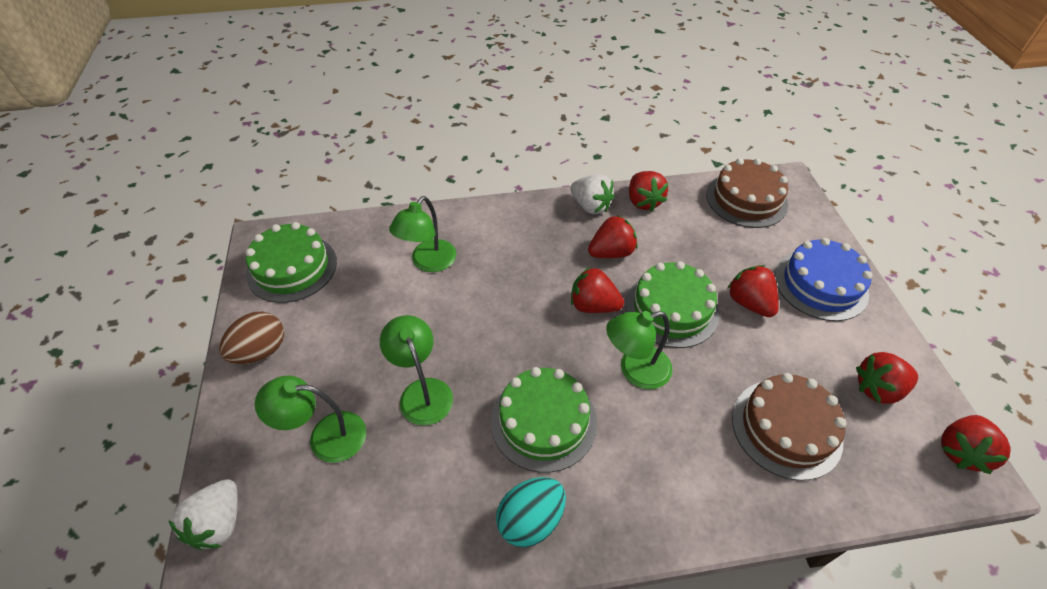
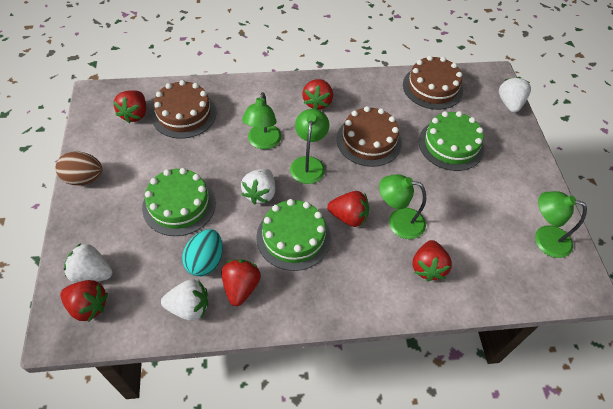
blue cake: 1 -> 0
brown cake: 2 -> 3
white strawberry: 2 -> 4

